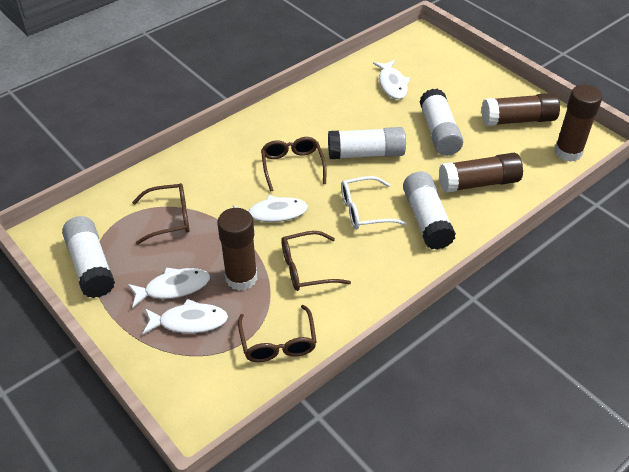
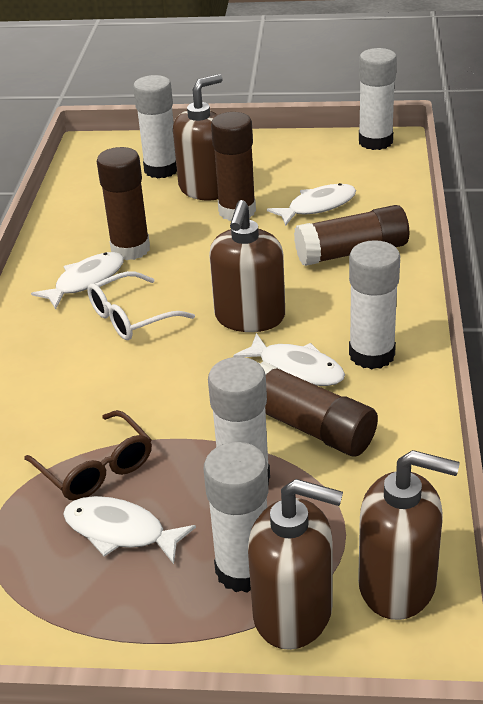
brown glasses: 4 -> 1
brown soap dispenser: 0 -> 4
white glue stick: 4 -> 5

